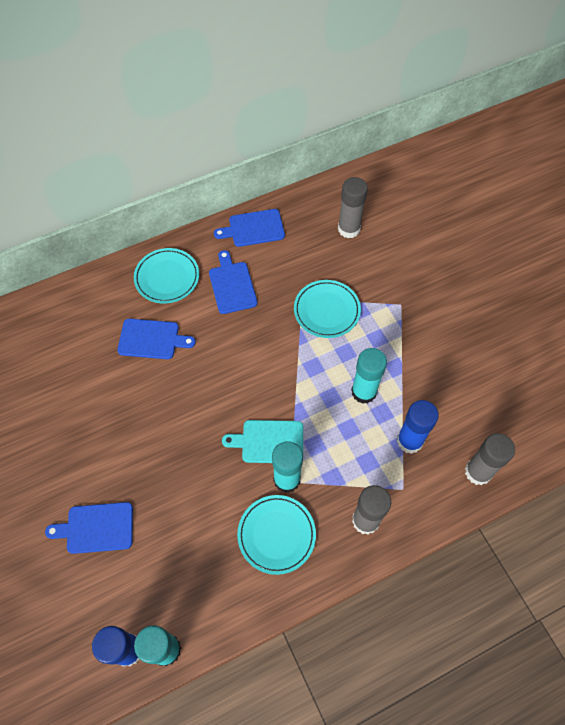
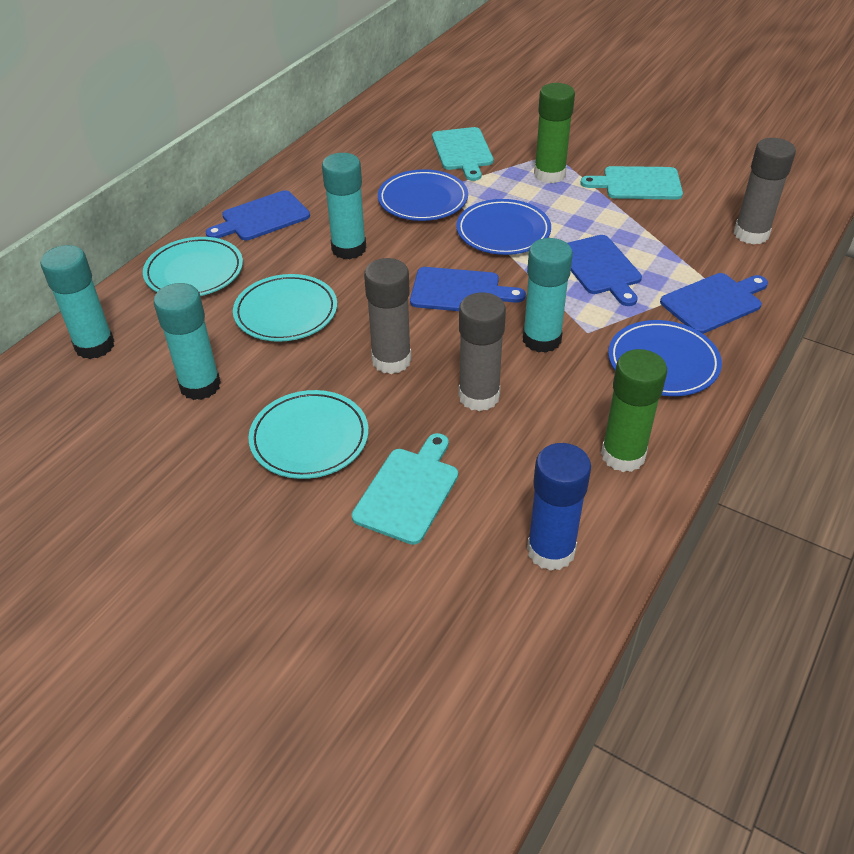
blue glue stick: 2 -> 1
blue plate: 0 -> 3
green glue stick: 0 -> 2
turquoise cutting board: 1 -> 3
turquoise glue stick: 3 -> 4

